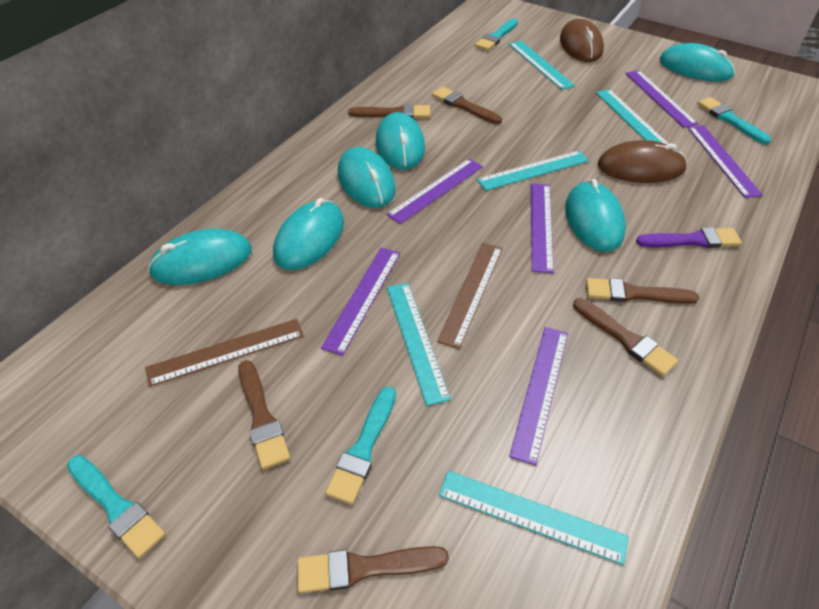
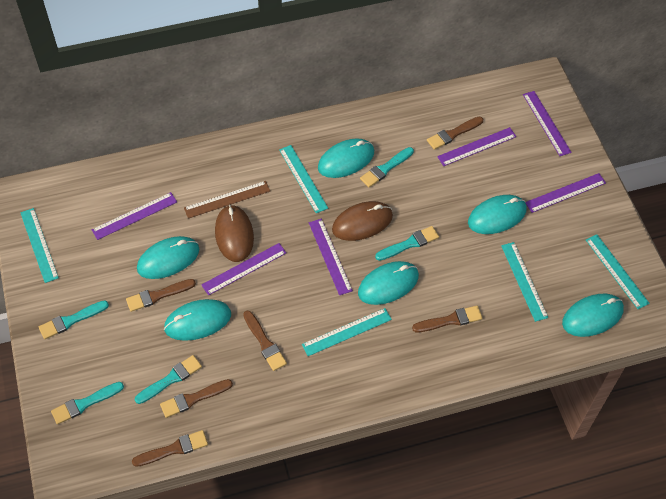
brown ruler: 2 -> 1
purple brush: 1 -> 0
turquoise brush: 4 -> 5

